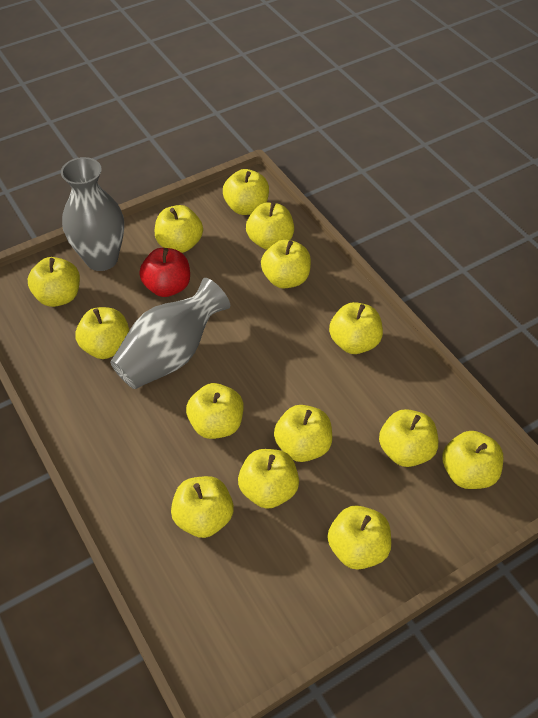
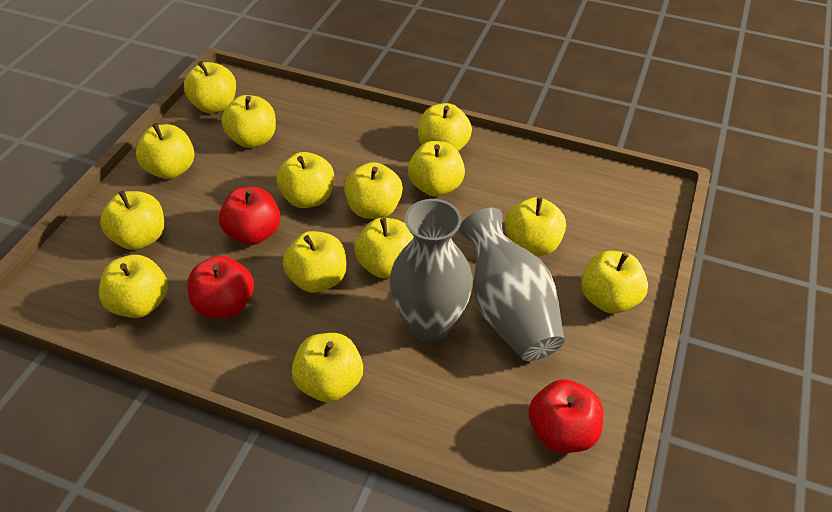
red apple: 1 -> 3

